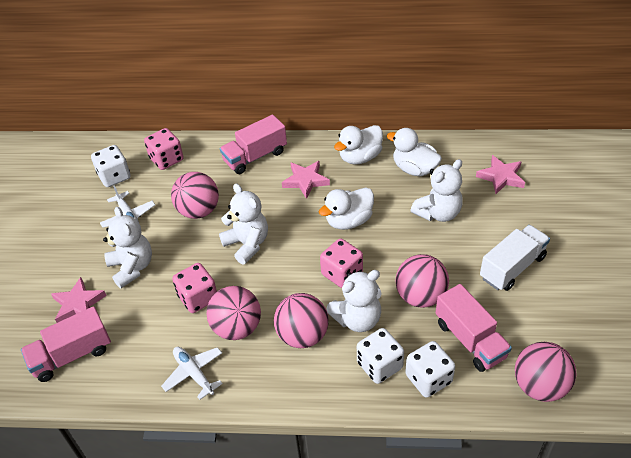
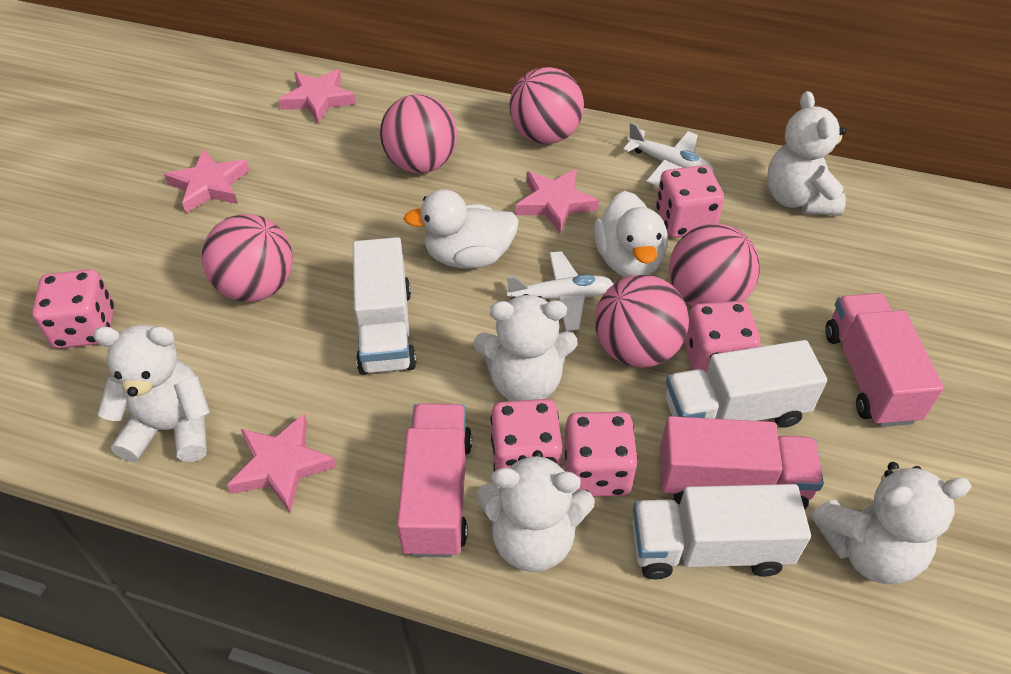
pink dice: 3 -> 5
pink star: 3 -> 4
white dice: 3 -> 0
white duck: 3 -> 2
white teddy bear: 4 -> 5
white truck: 1 -> 3

